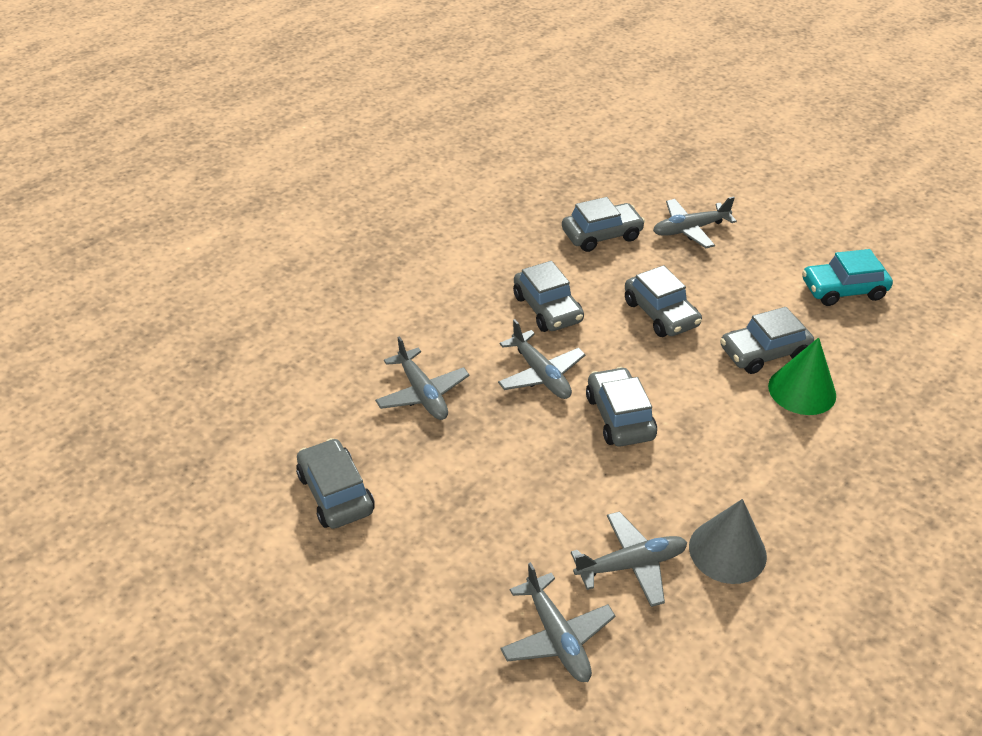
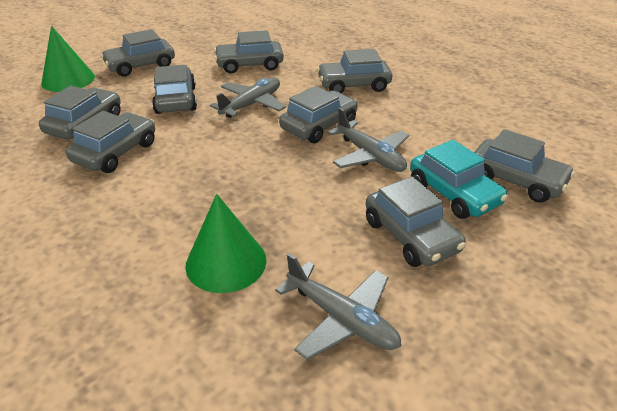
green cone: 1 -> 2
grey car: 6 -> 9
grey cone: 1 -> 0
grey plane: 5 -> 3

